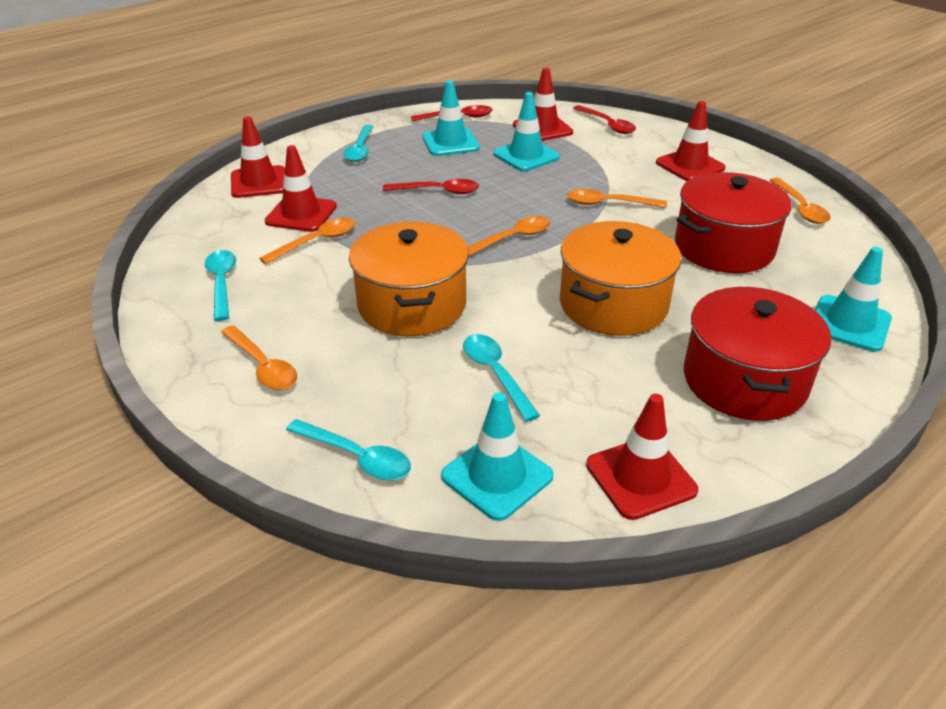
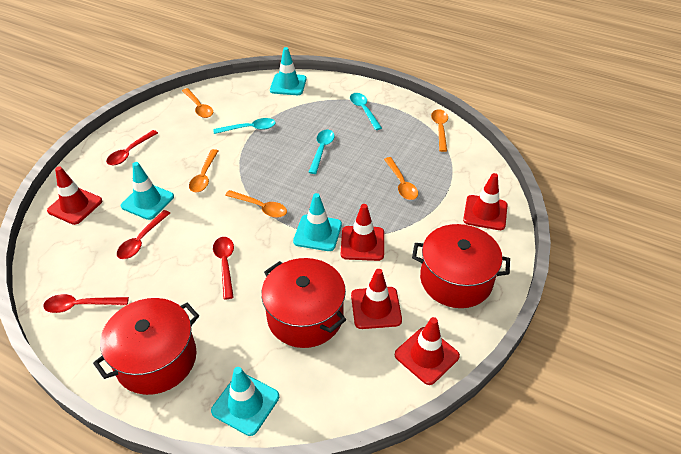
orange pot: 2 -> 0
red pot: 2 -> 3
red spoon: 3 -> 4
turquoise spoon: 4 -> 3

